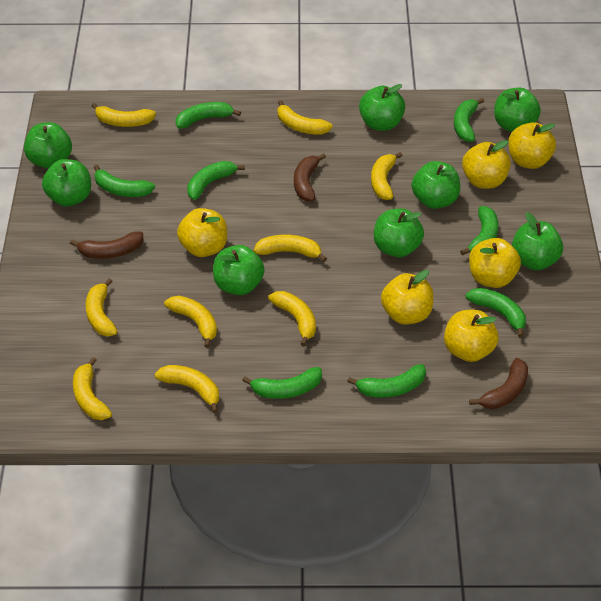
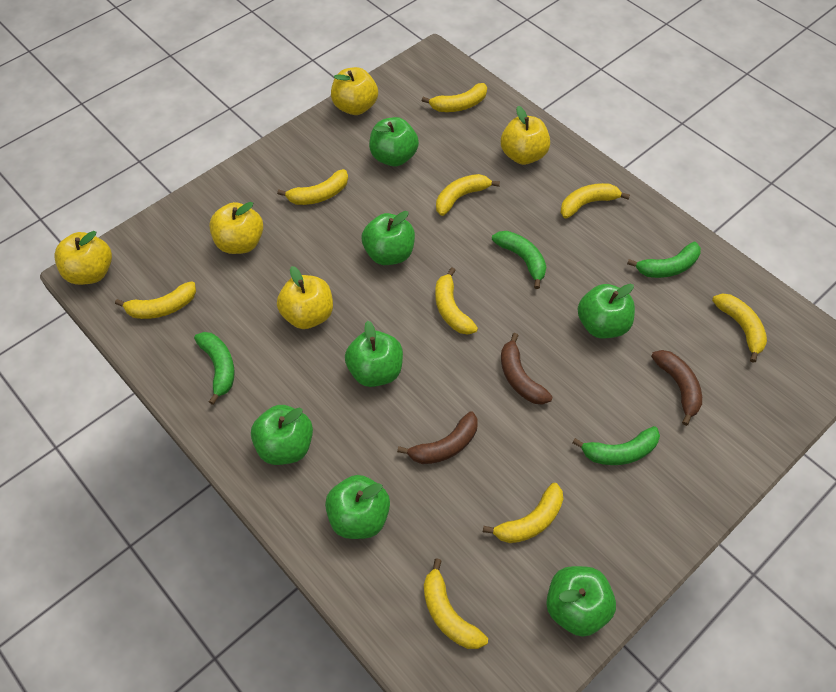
green apple: 8 -> 7
green banana: 8 -> 4
yellow apple: 6 -> 5

